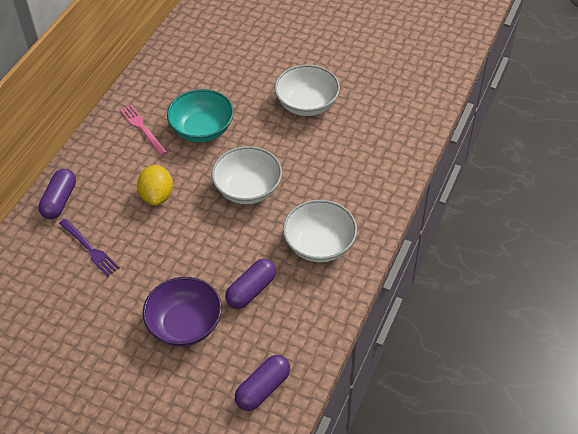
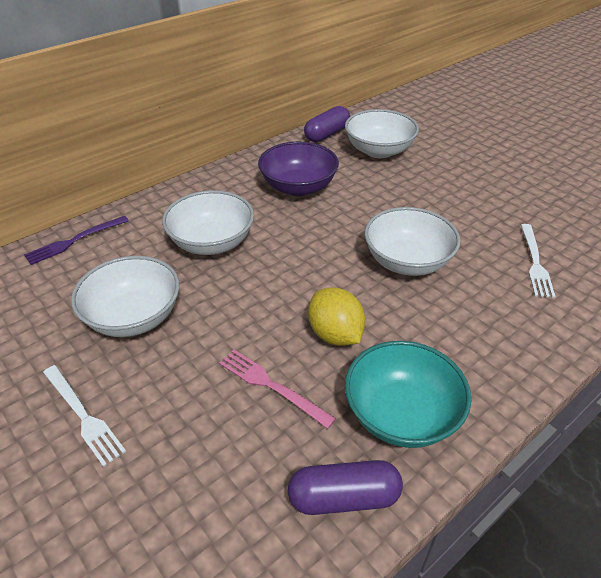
purple capsule: 3 -> 2
white bowl: 3 -> 4
white fork: 0 -> 2

